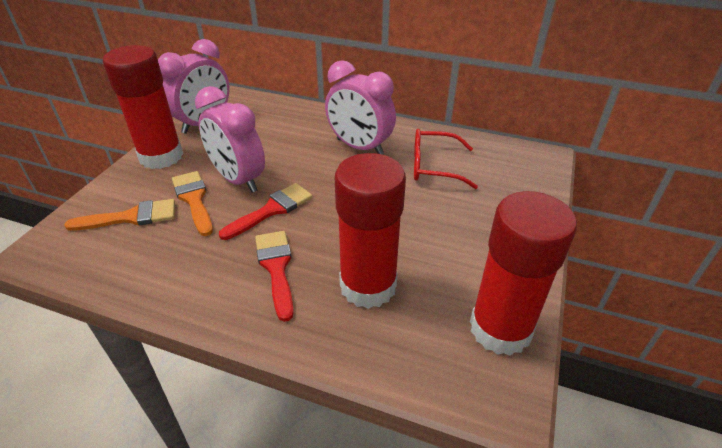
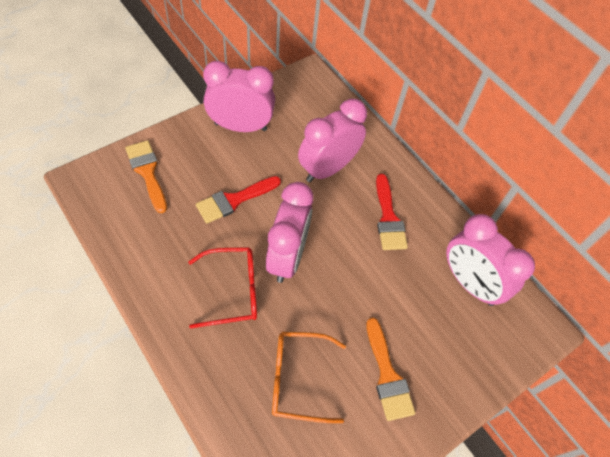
orange glasses: 0 -> 1
pink clock: 3 -> 4
red glue stick: 3 -> 0

